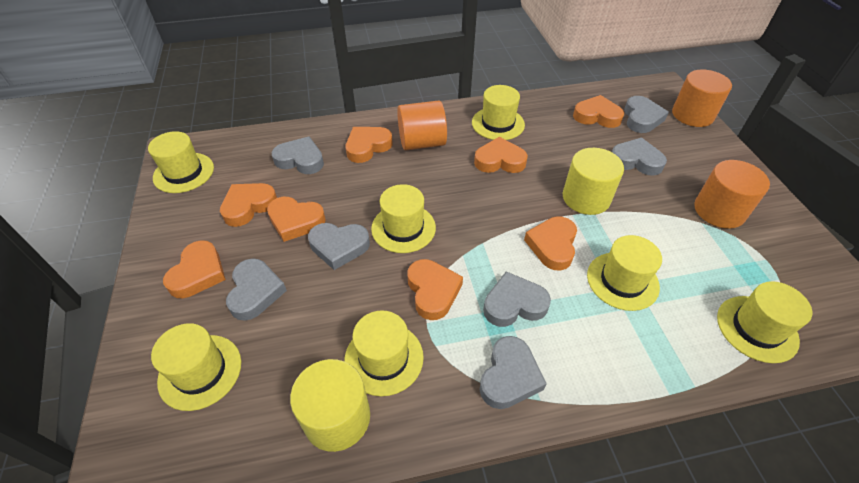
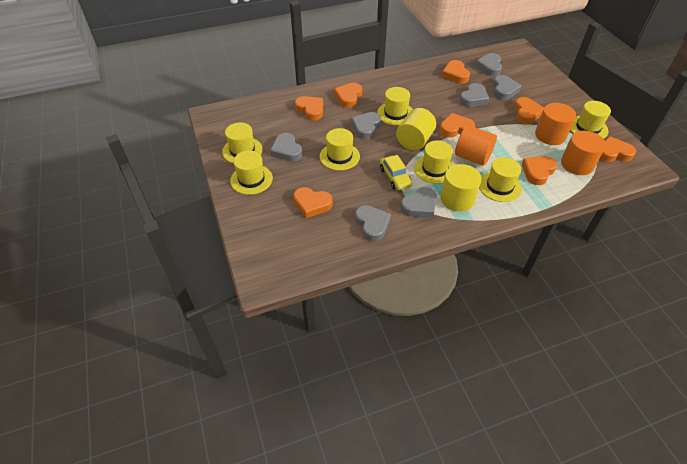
yellow car: 0 -> 1

